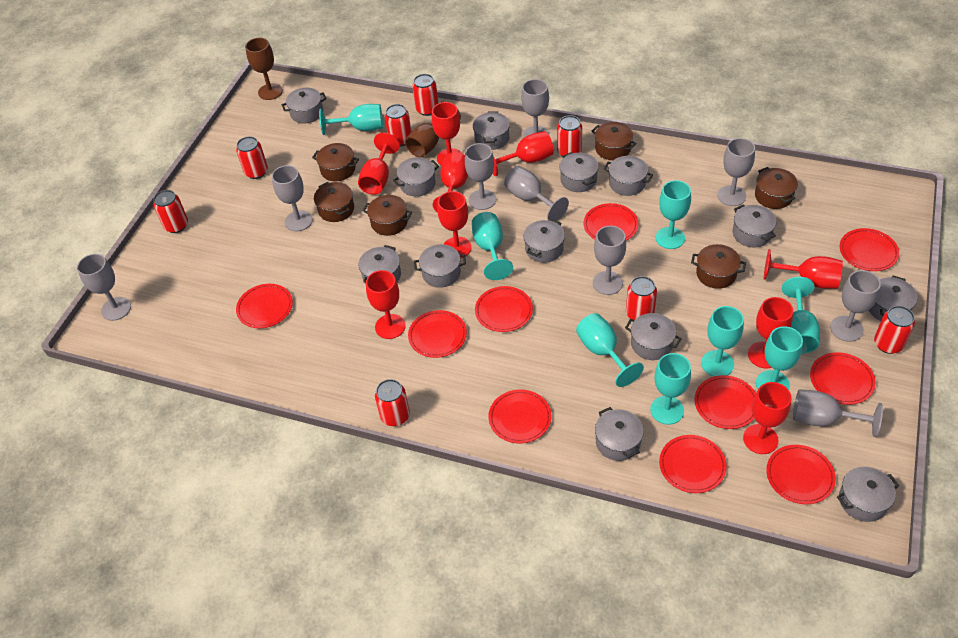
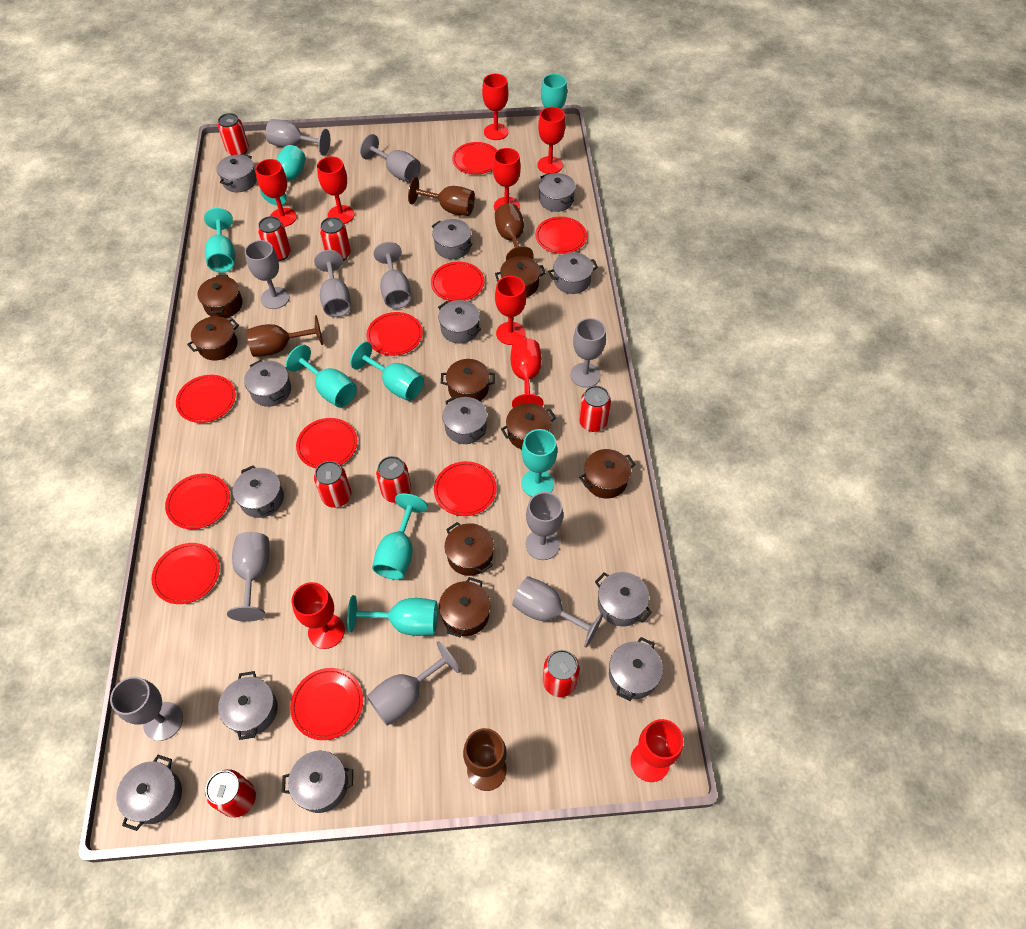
brown goblet: 2 -> 4
brown pot: 6 -> 8
grey goblet: 9 -> 11

